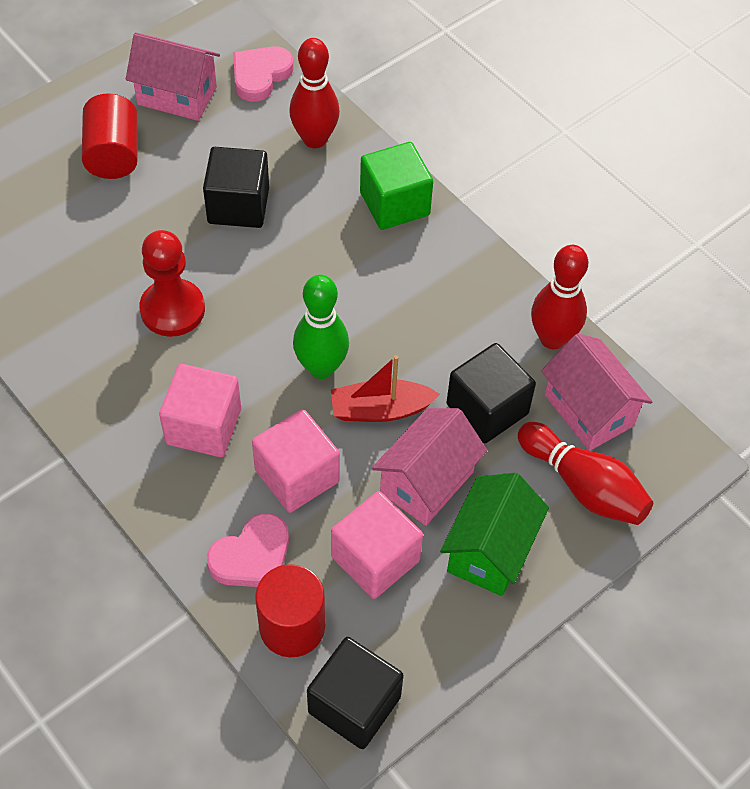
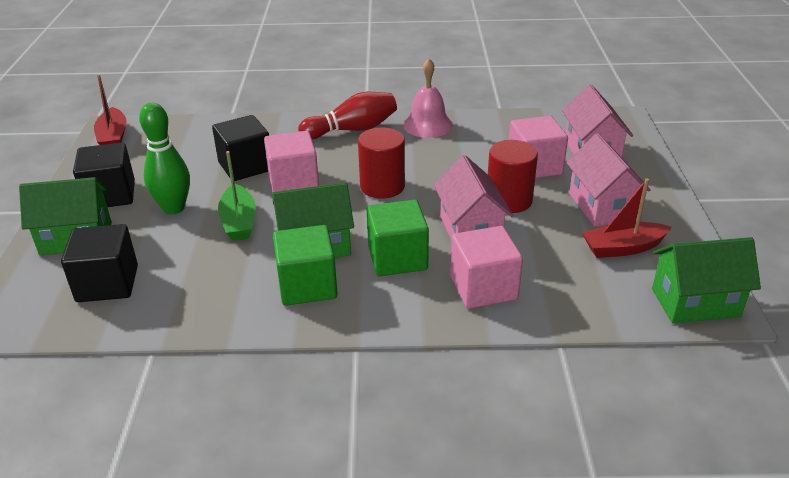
green boat: 0 -> 1
green cube: 1 -> 2
green house: 1 -> 3
pink bell: 0 -> 1
pink heart: 2 -> 0
red boat: 1 -> 2
red bowling pin: 3 -> 1
red pawn: 1 -> 0

